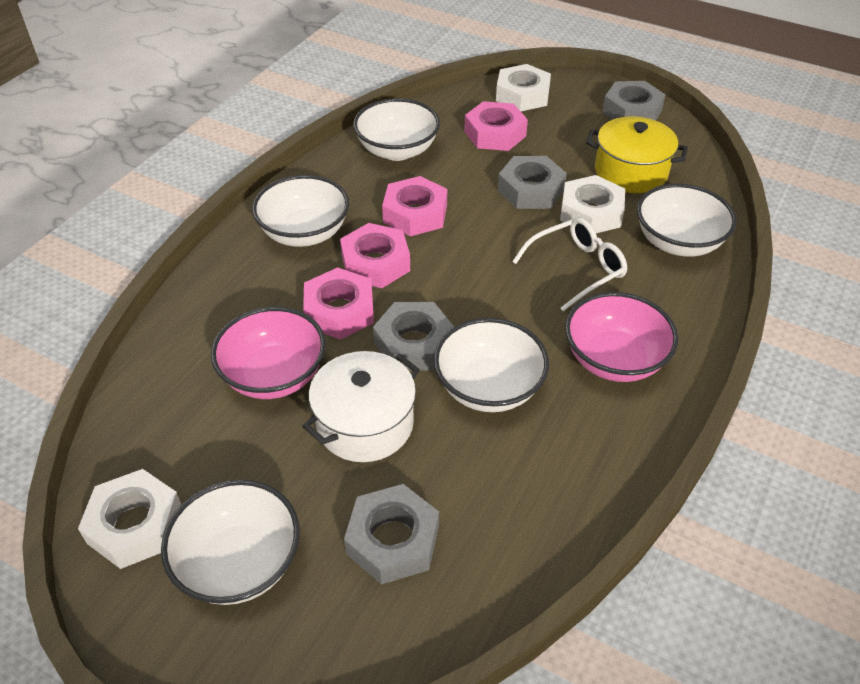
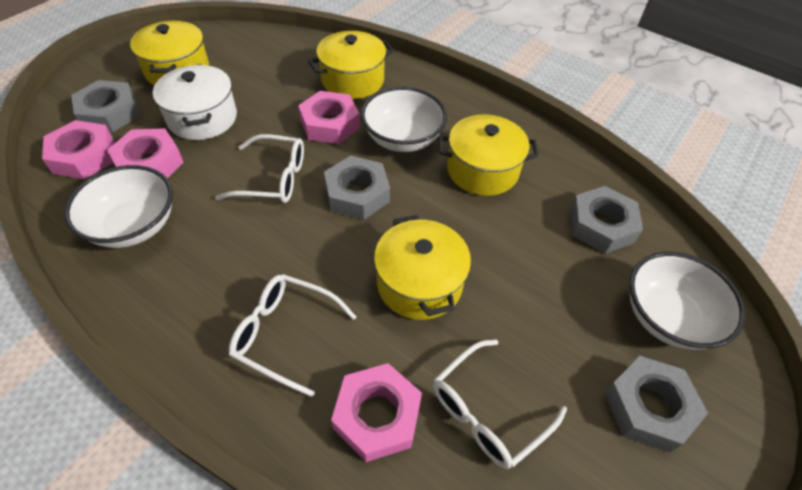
pink bowl: 2 -> 0
white bowl: 5 -> 3
white glasses: 1 -> 3
white nut: 3 -> 0
yellow pot: 1 -> 4

